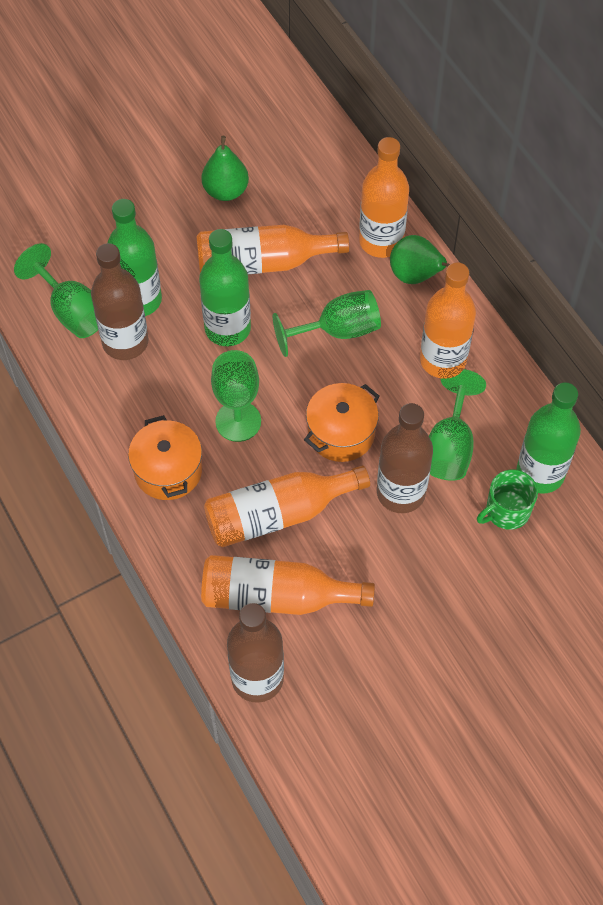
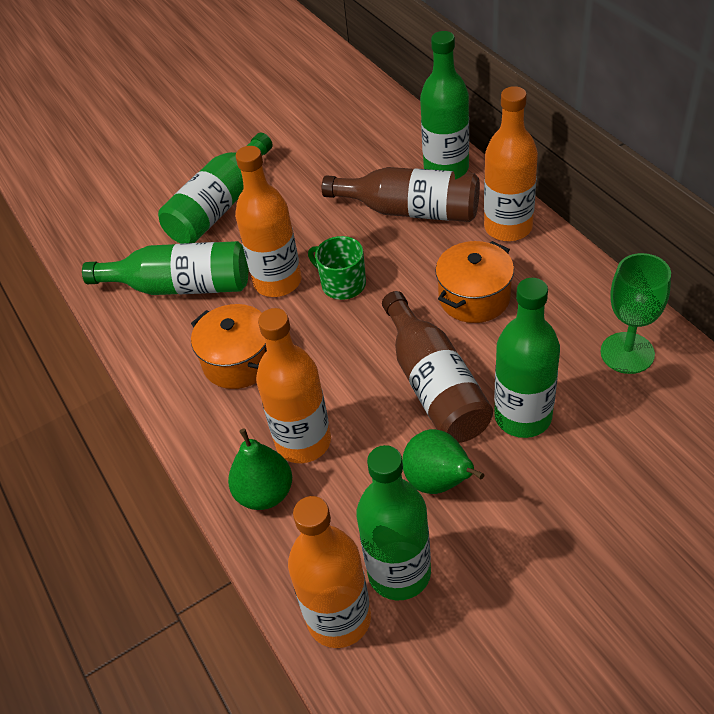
brown bottle: 3 -> 2
green bottle: 3 -> 5
green goblet: 4 -> 1
orange bottle: 5 -> 4

